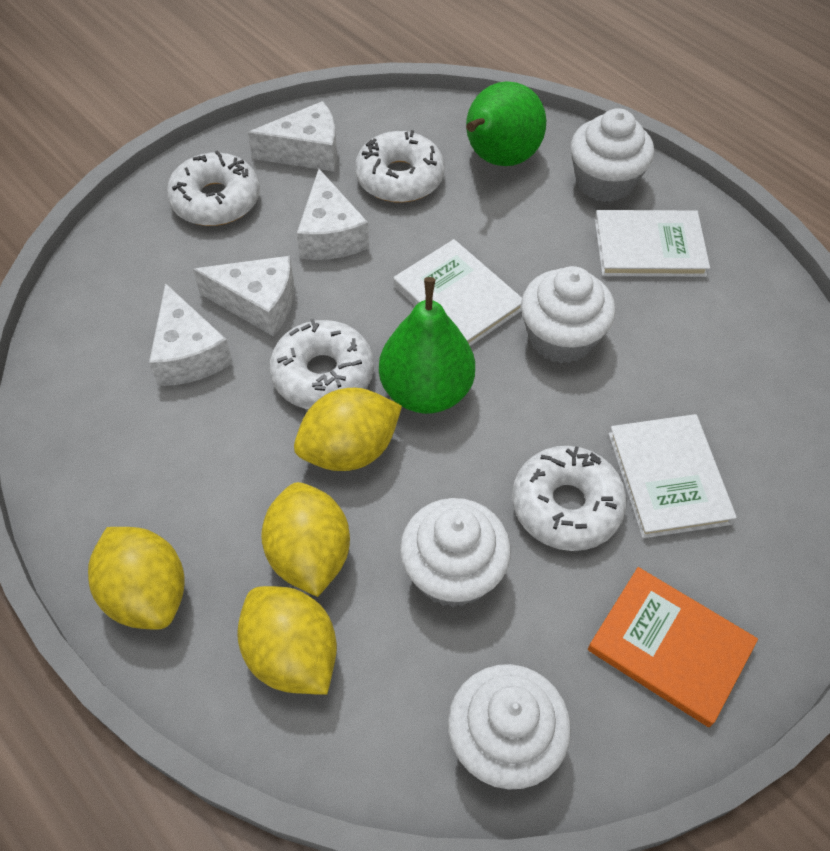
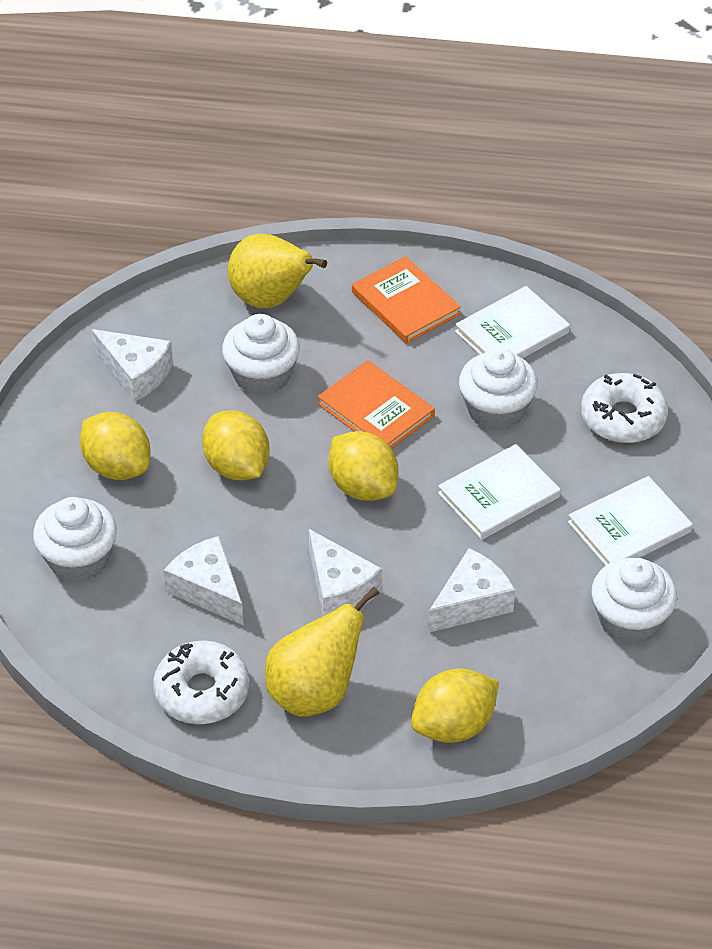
green pear: 2 -> 0
orange book: 1 -> 2
white donut: 4 -> 2
yellow pear: 0 -> 2

